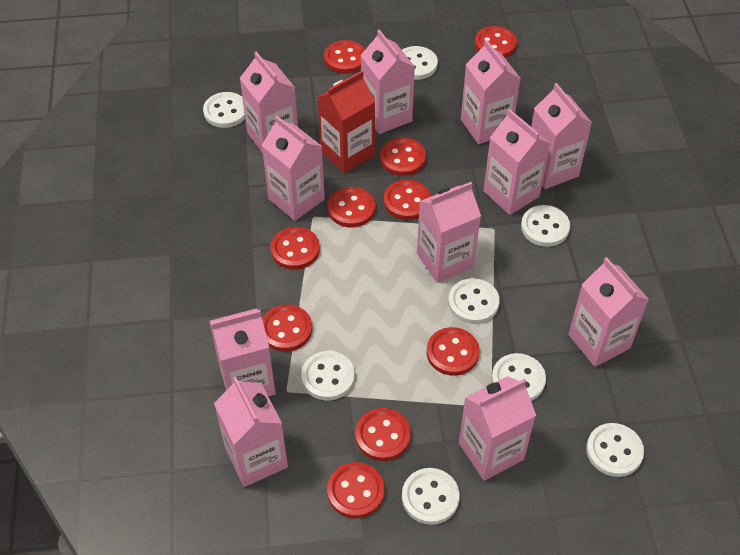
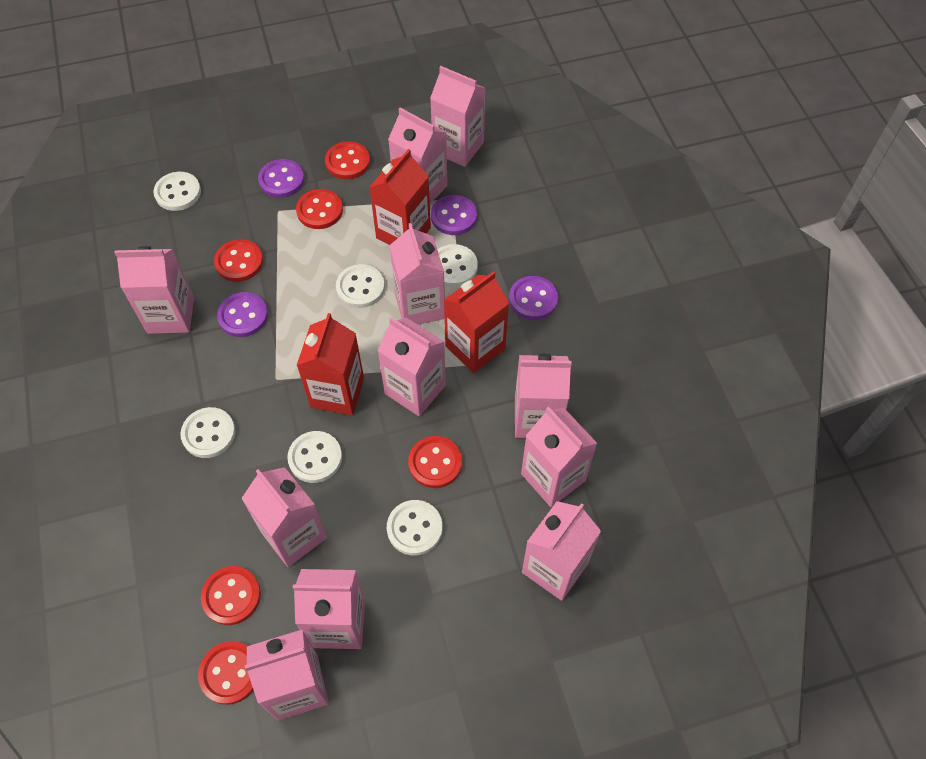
purple button: 0 -> 4
red button: 10 -> 6
red carton: 1 -> 3
white button: 8 -> 6

